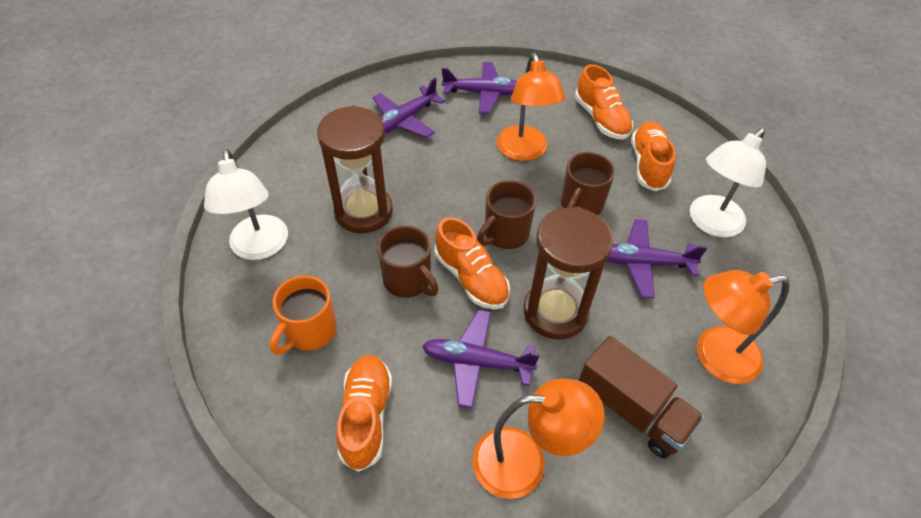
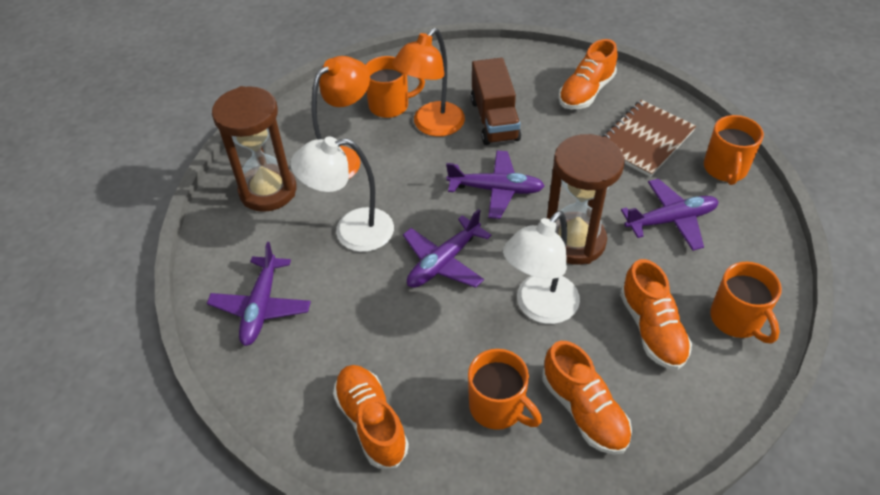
brown mug: 3 -> 0
brown notebook: 0 -> 1
orange lamp: 3 -> 2
orange mug: 1 -> 4

